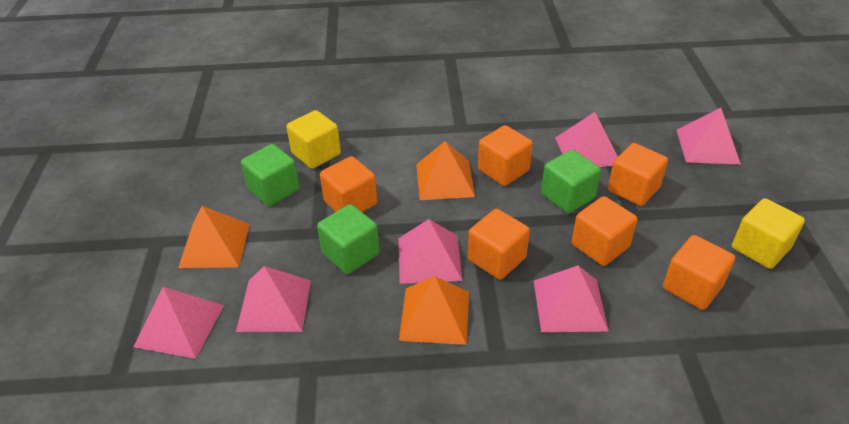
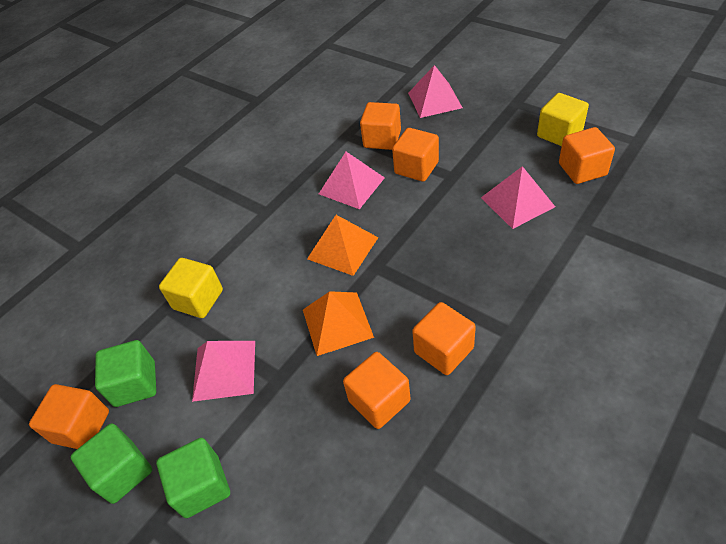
orange pyramid: 3 -> 2
pink pyramid: 6 -> 4

